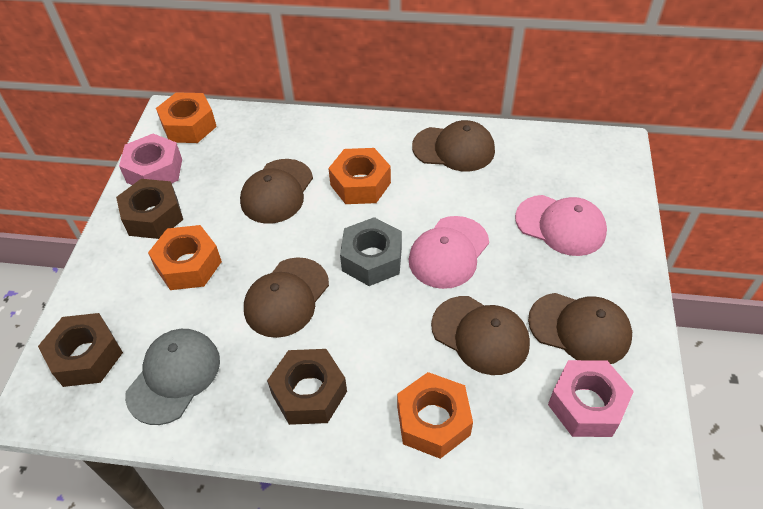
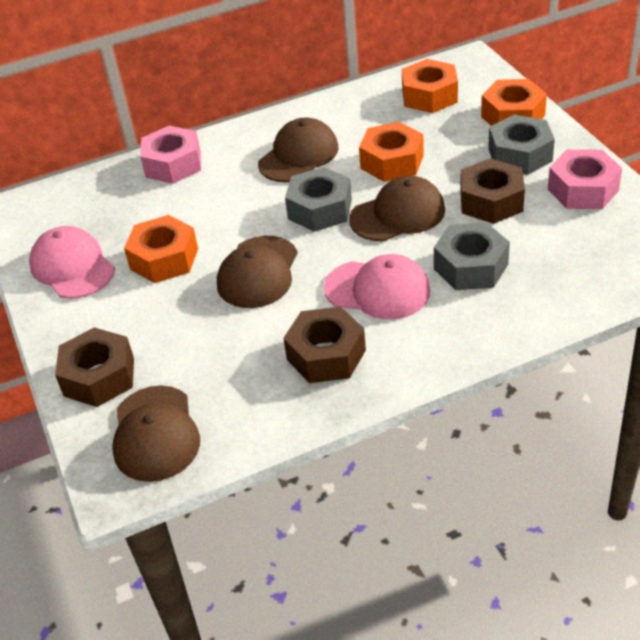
brown cap: 5 -> 4
grey cap: 1 -> 0
grey nut: 1 -> 3

